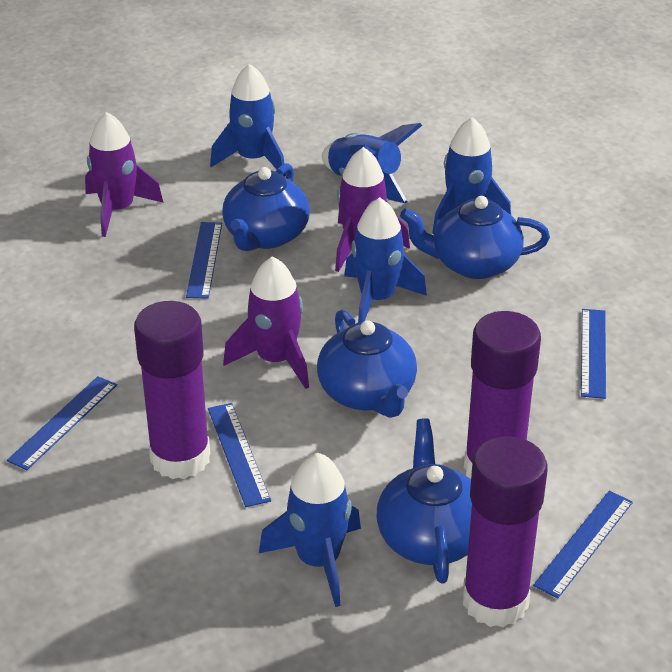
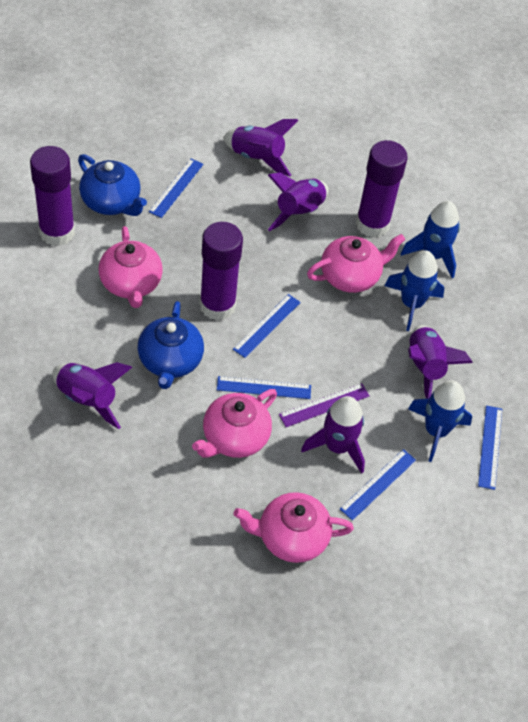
blue rocket: 5 -> 3
blue teapot: 4 -> 2
pink teapot: 0 -> 4
purple rocket: 3 -> 5
purple ruler: 0 -> 1

